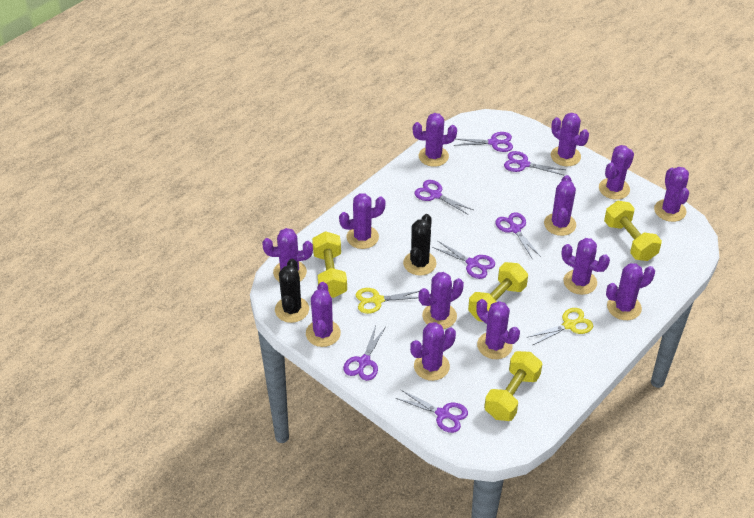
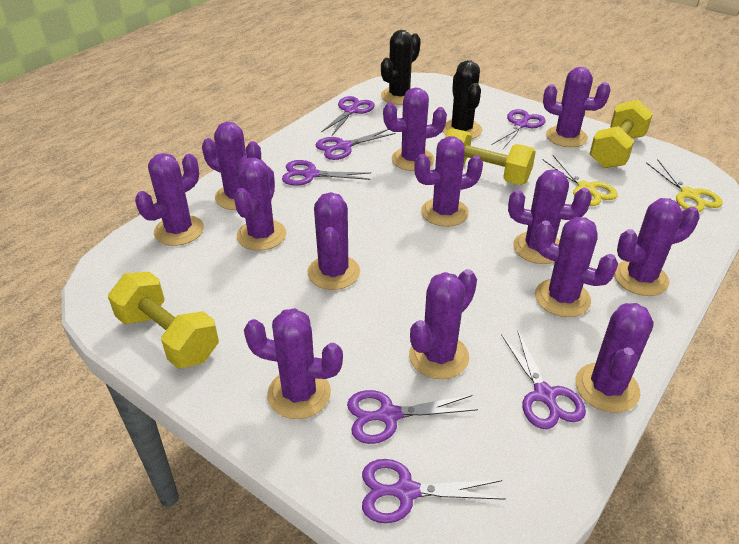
yellow dumbbell: 4 -> 3

